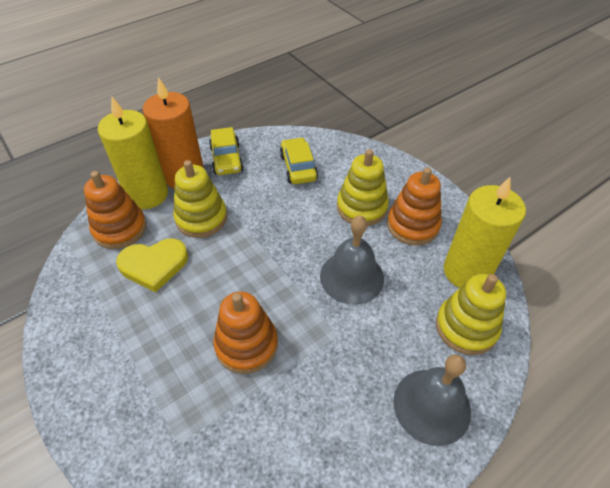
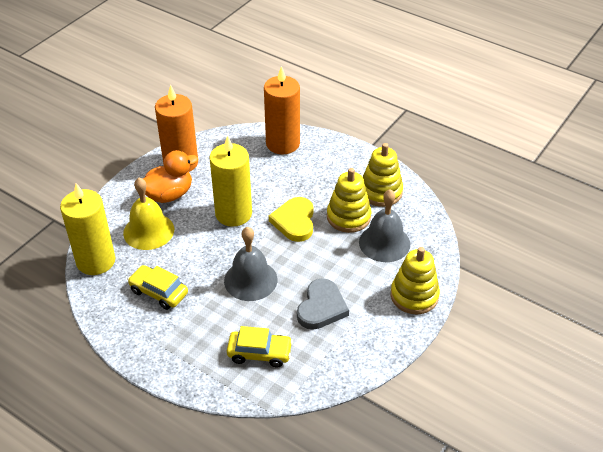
grey heart: 0 -> 1
orange candle: 1 -> 2
orange duck: 0 -> 1
orange stacking toy: 3 -> 0
yellow bell: 0 -> 1

